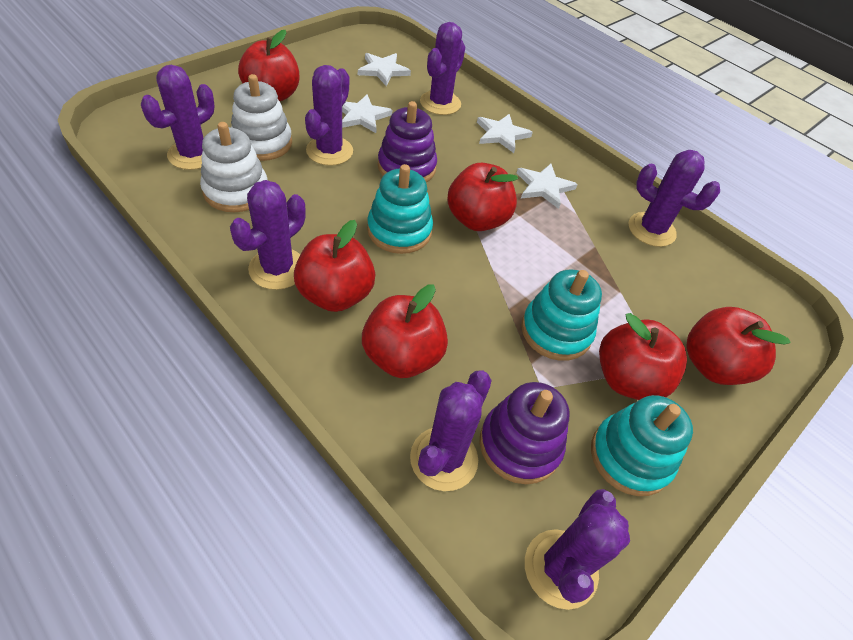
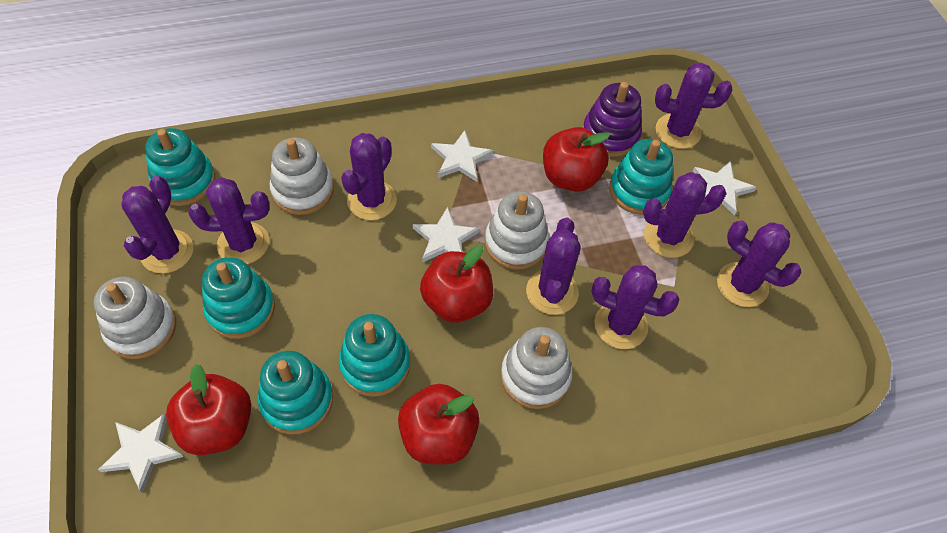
purple cactus: 7 -> 8
purple stacking toy: 2 -> 1
red apple: 6 -> 4
turquoise stacking toy: 3 -> 5
white stacking toy: 2 -> 4

